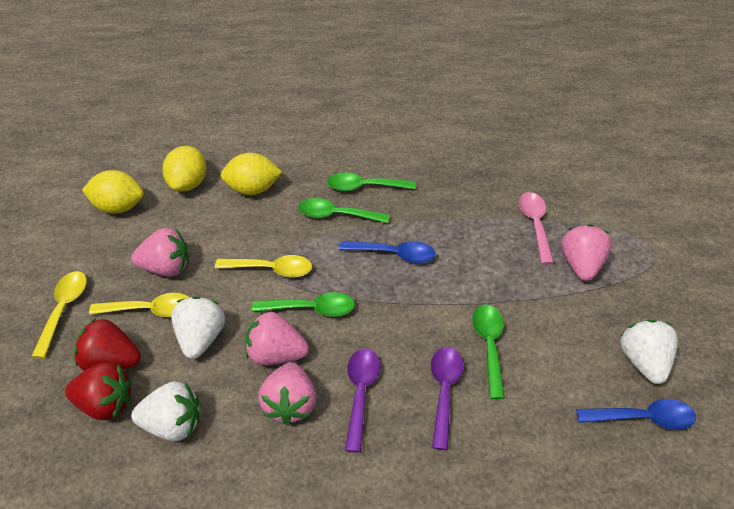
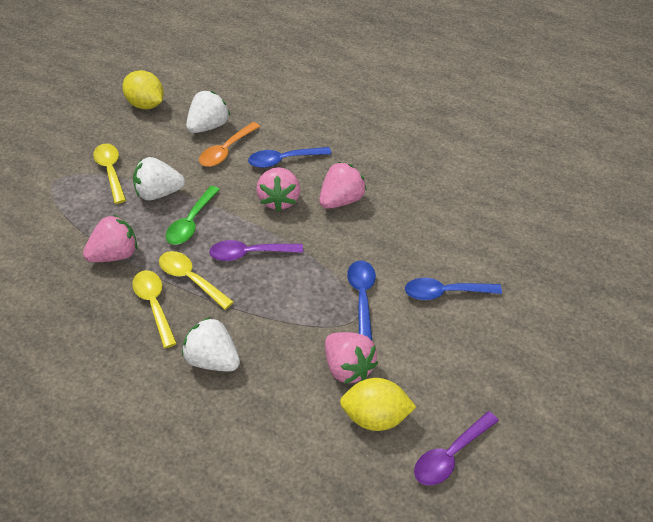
blue spoon: 2 -> 3
green spoon: 4 -> 1
orange spoon: 0 -> 1
pink spoon: 1 -> 0
red strawberry: 2 -> 0
yellow lemon: 3 -> 2

